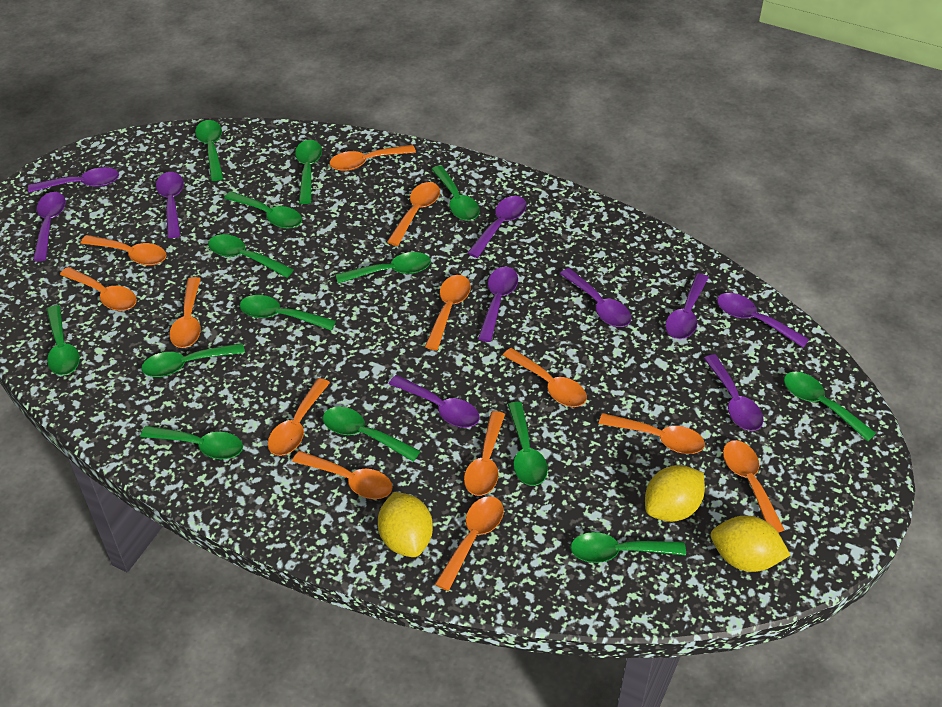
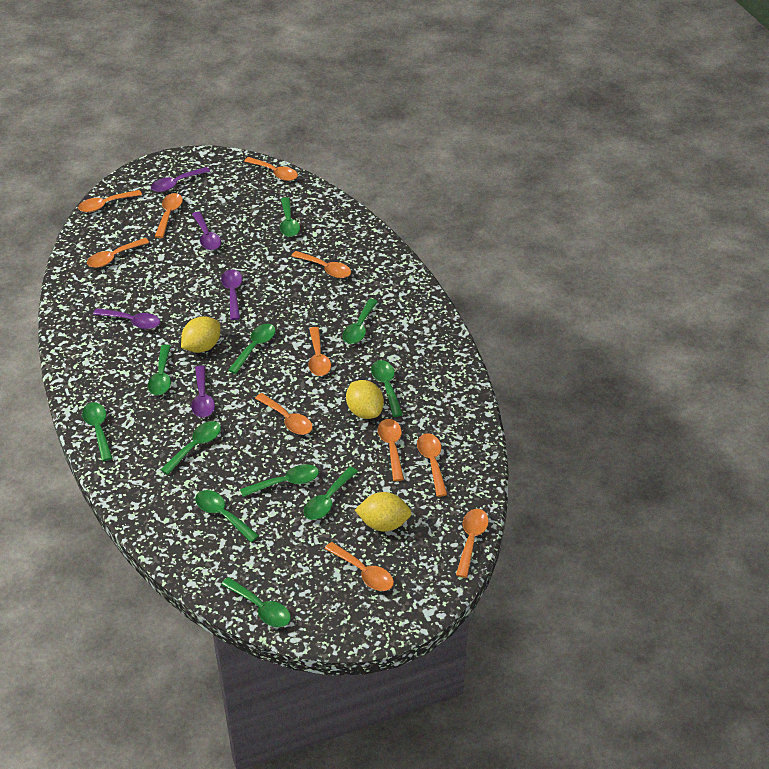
green spoon: 14 -> 11
orange spoon: 13 -> 11
purple spoon: 10 -> 5

